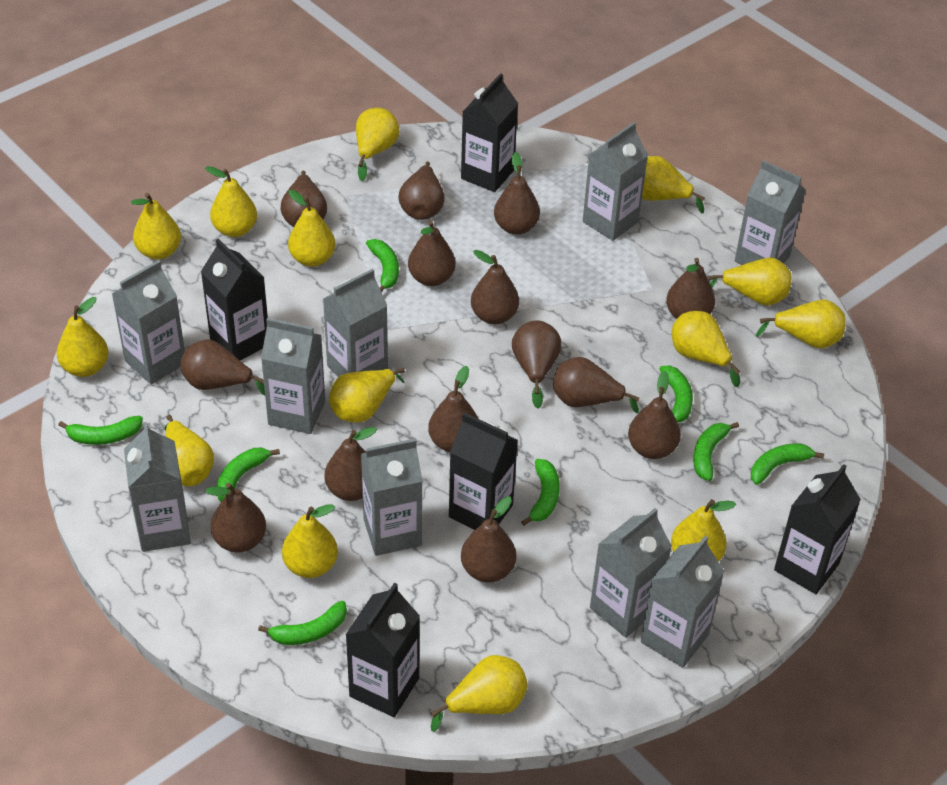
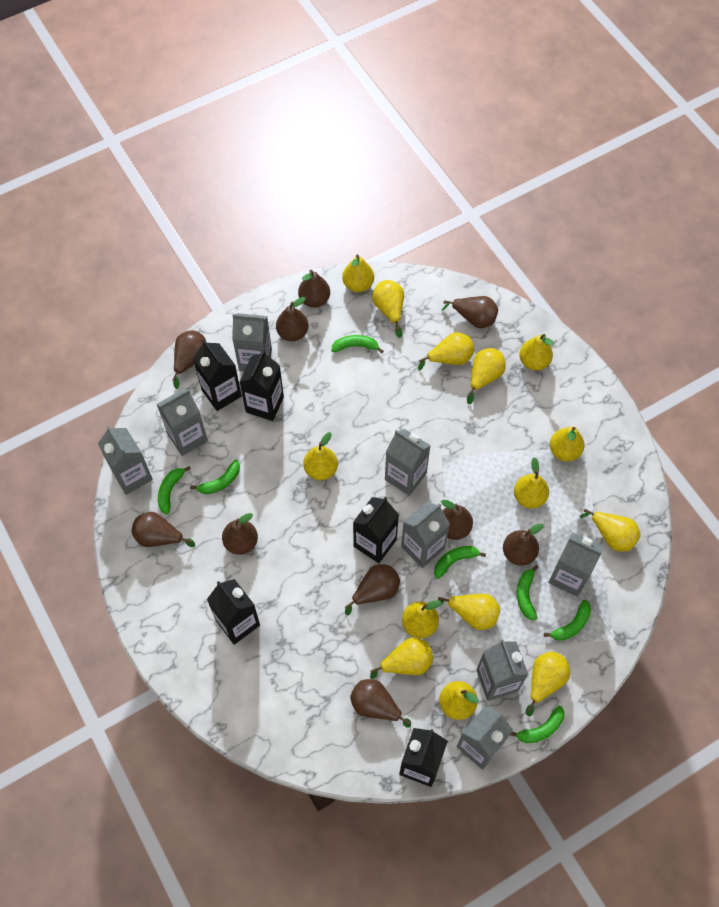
brown pear: 14 -> 10
green banana: 8 -> 7
grey carton: 9 -> 8

